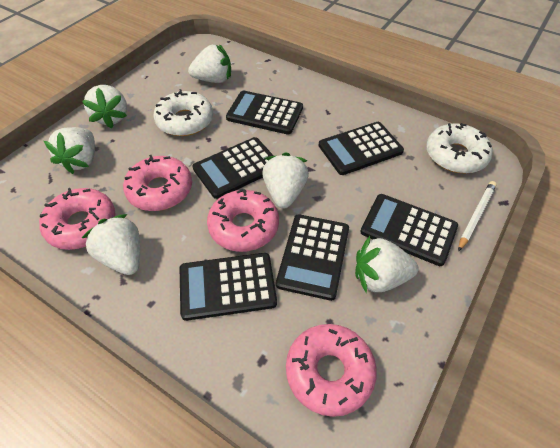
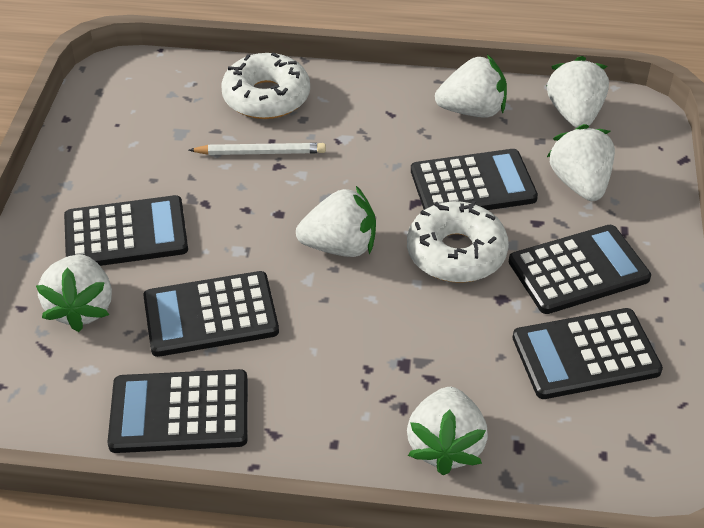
pink donut: 4 -> 0

